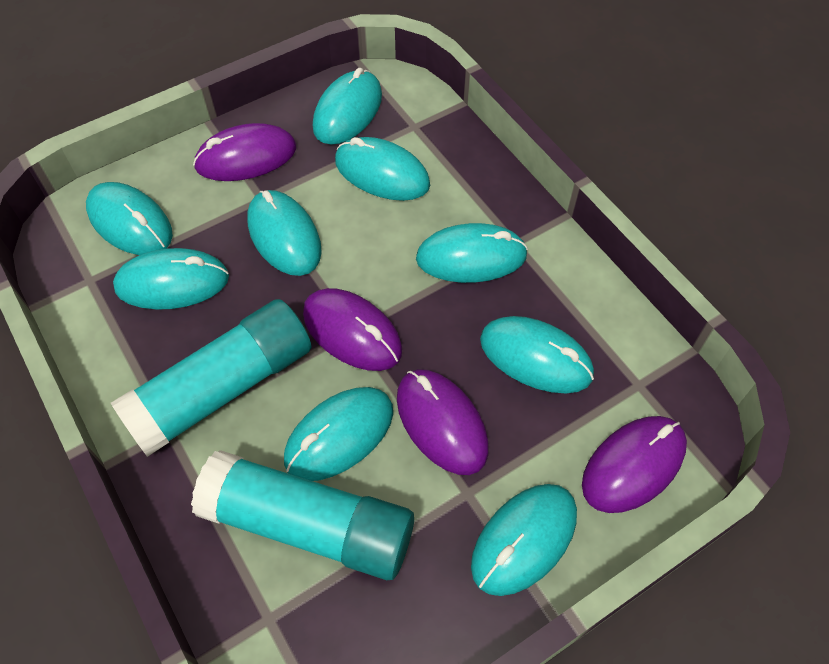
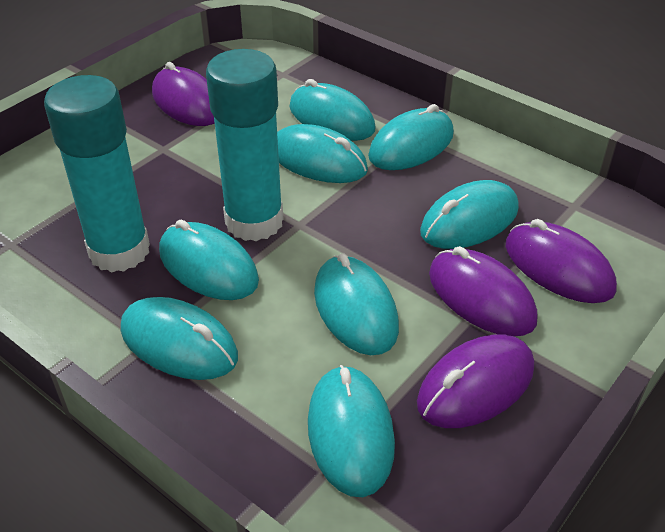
turquoise mouse: 9 -> 8

